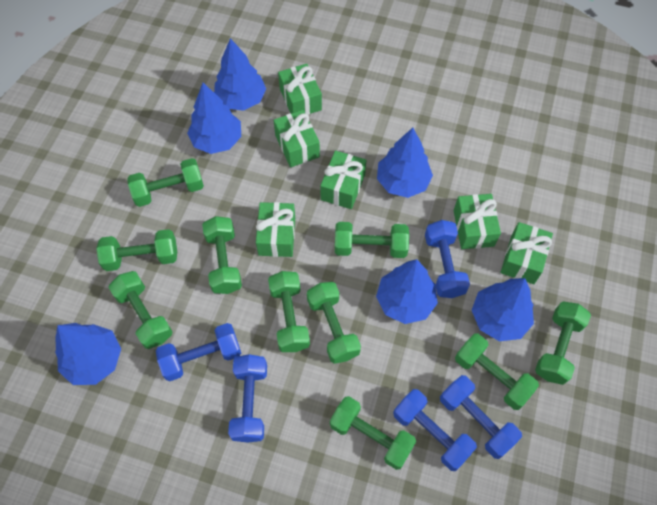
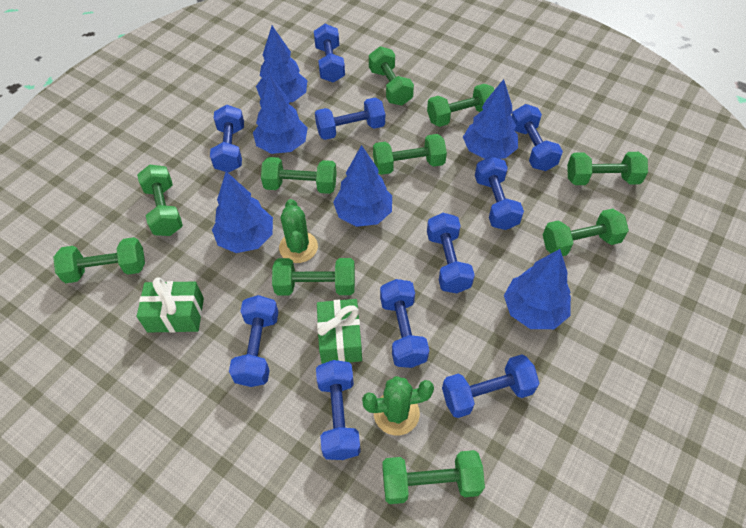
blue dumbbell: 5 -> 10
green cactus: 0 -> 2
green gift: 6 -> 2

